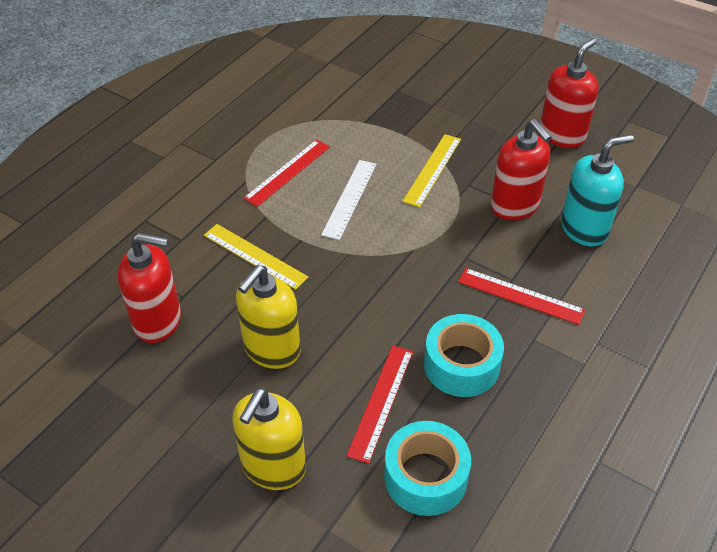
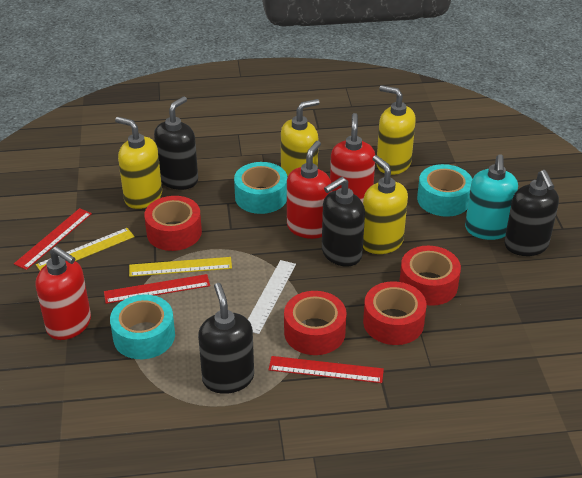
black soap dispenser: 0 -> 4
red tape: 0 -> 4
turquoise tape: 2 -> 3
yellow soap dispenser: 2 -> 4

